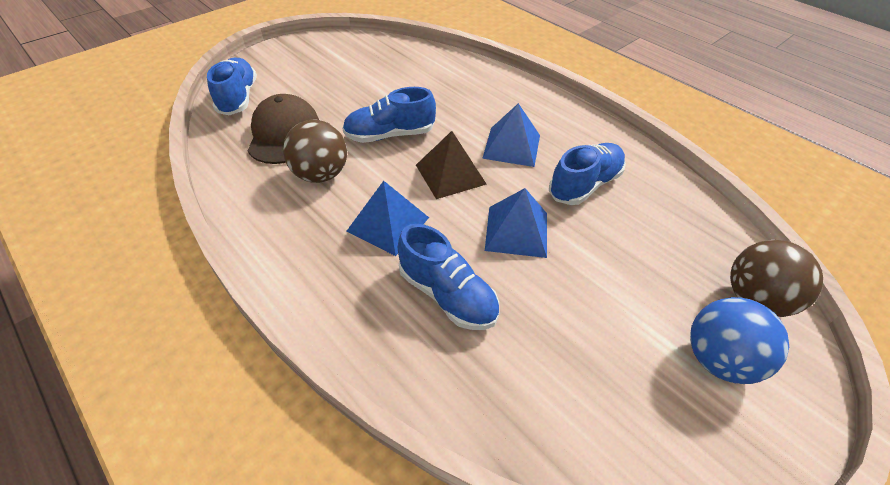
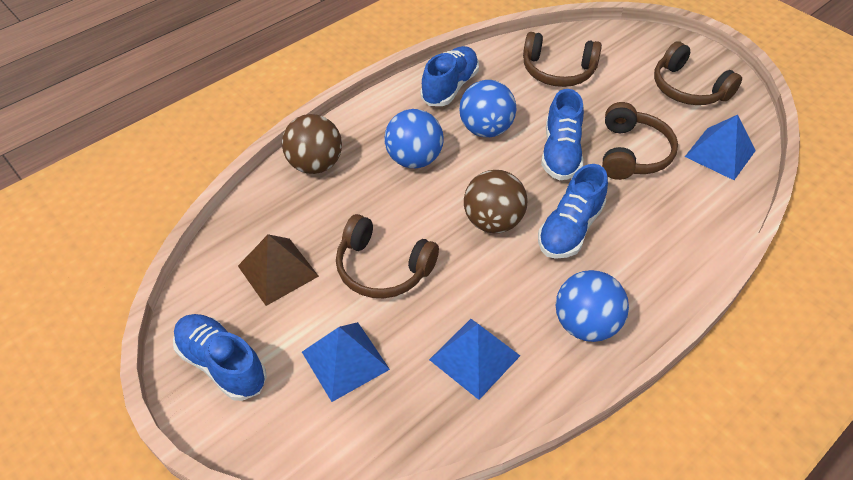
blue ball: 1 -> 3
brown cap: 1 -> 0
brown headphones: 0 -> 4

